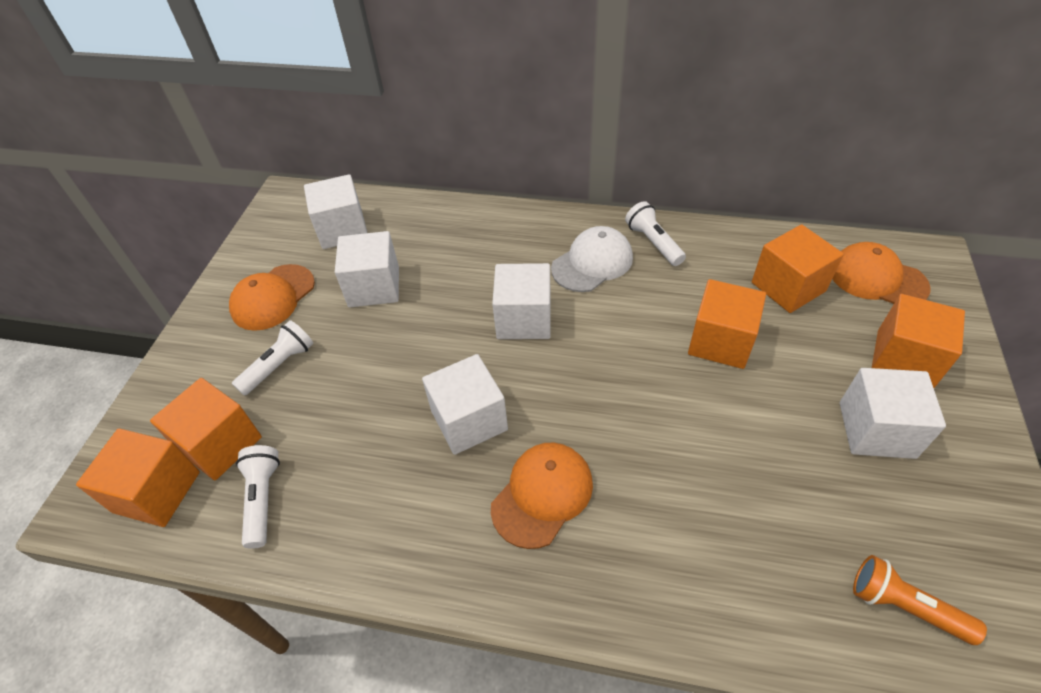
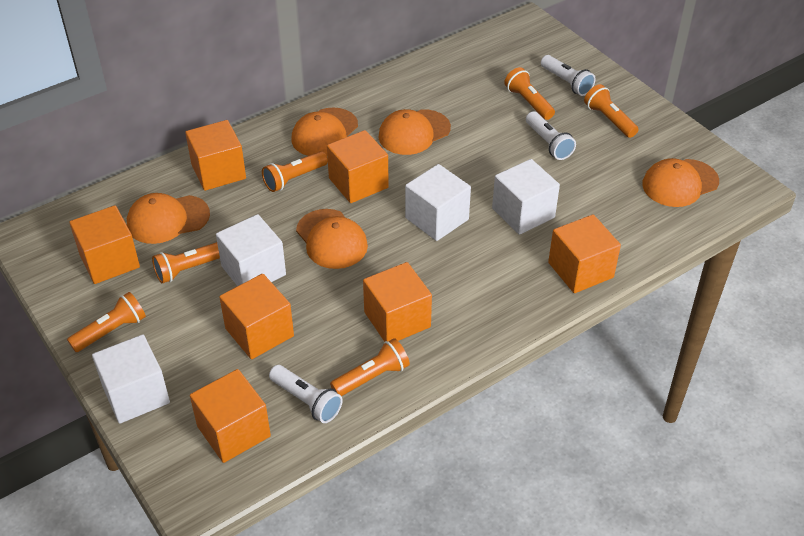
orange cap: 3 -> 5
orange cube: 5 -> 7
orange flashlight: 1 -> 6
white cap: 1 -> 0
white cube: 5 -> 4

